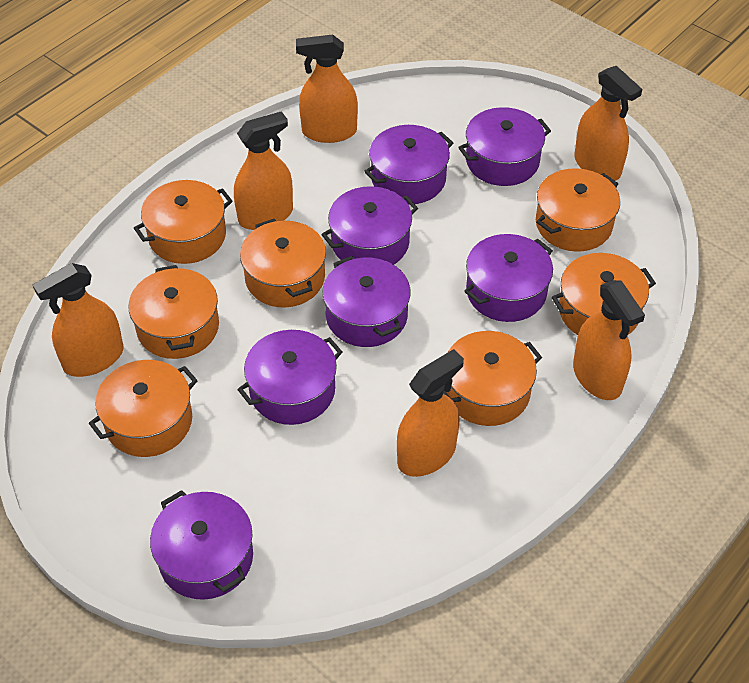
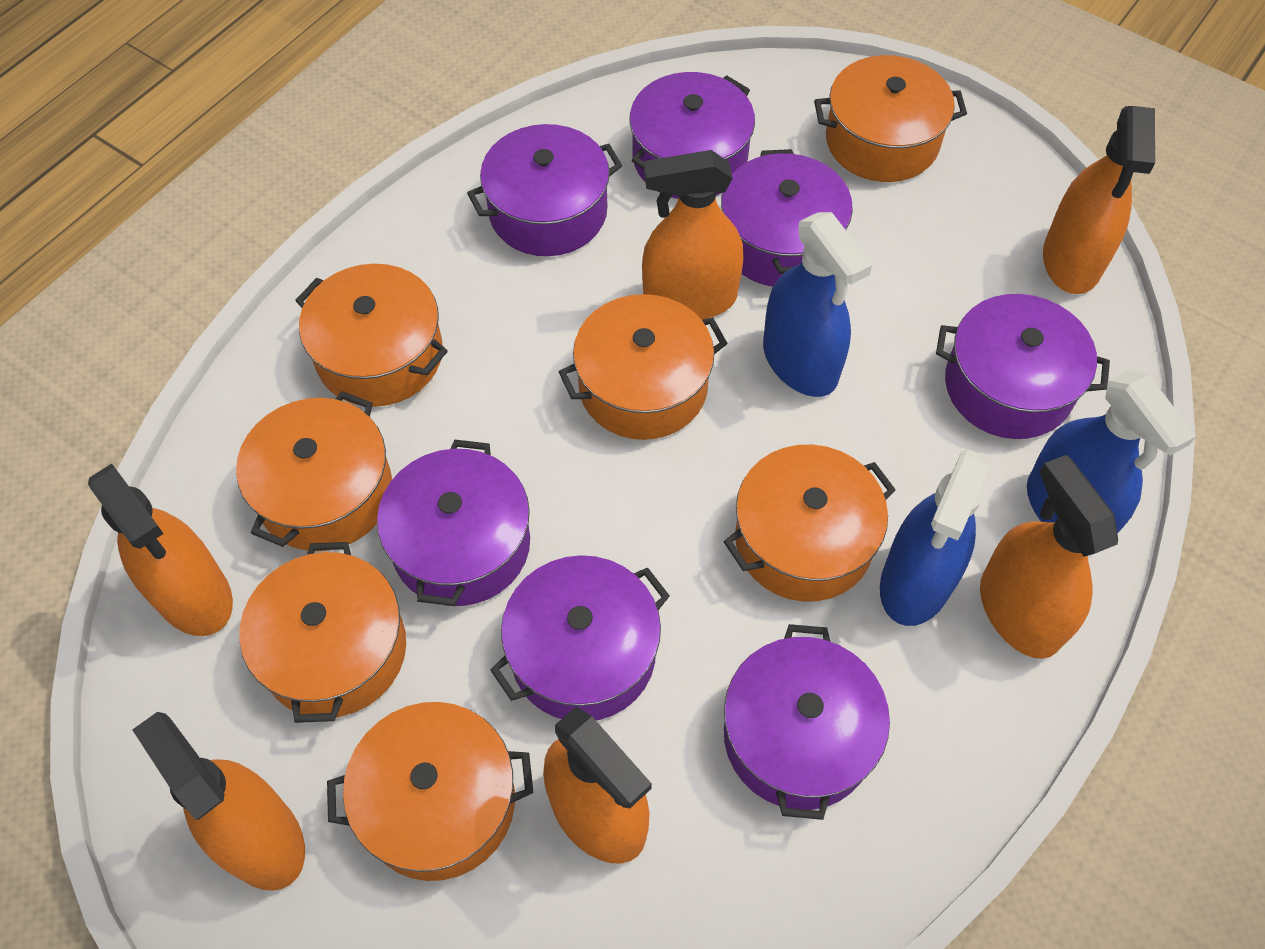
blue spray bottle: 0 -> 3

